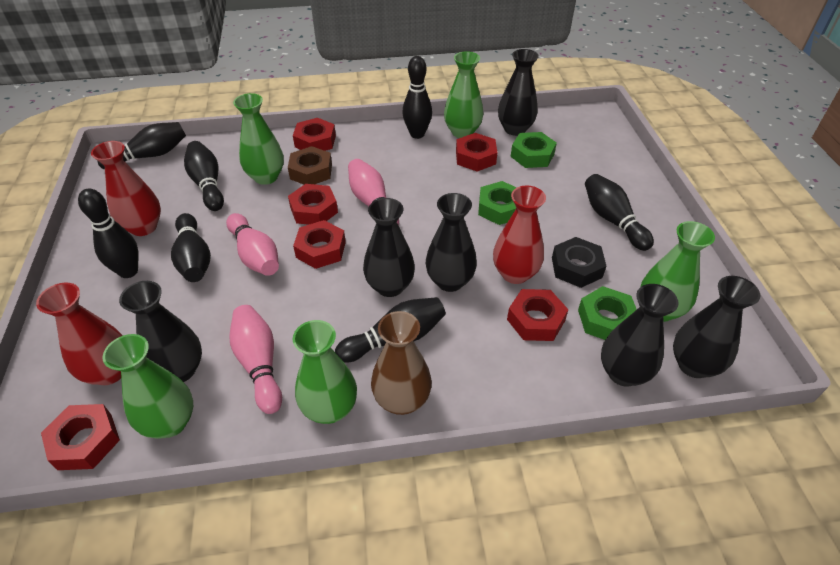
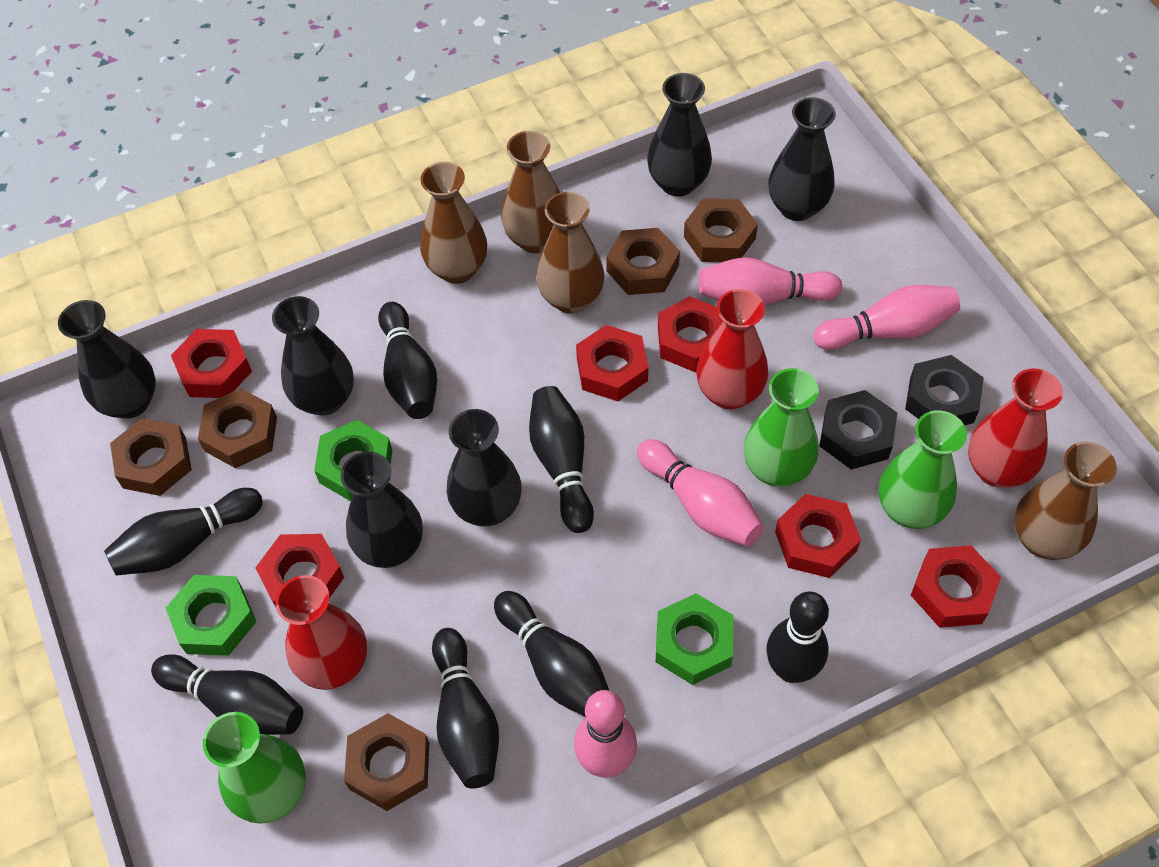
black nut: 1 -> 2
brown nut: 1 -> 5
brown vase: 1 -> 4
green vase: 5 -> 3
pink bowling pin: 3 -> 4

